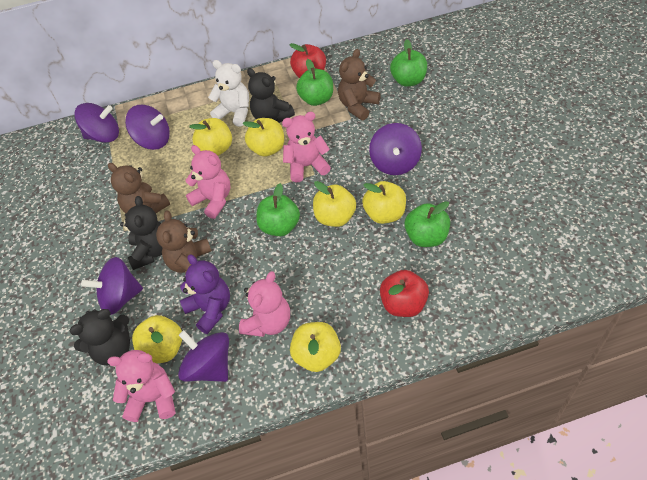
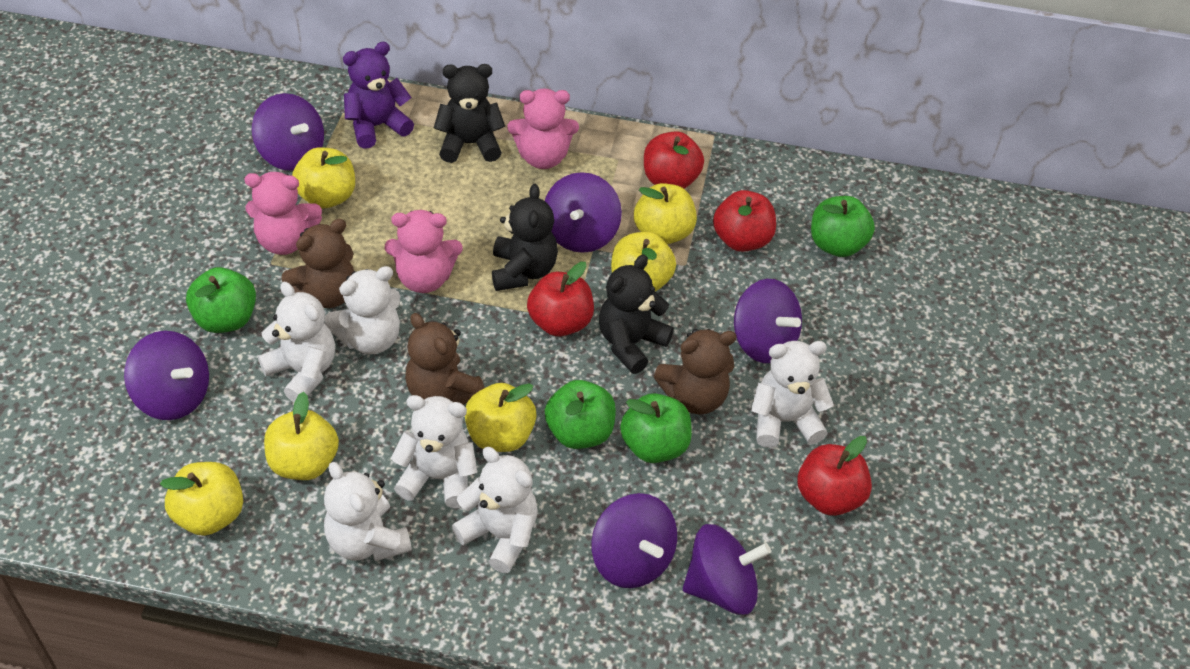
pink teddy bear: 4 -> 3
purple spinning top: 5 -> 6
red apple: 2 -> 4
white teddy bear: 1 -> 6

